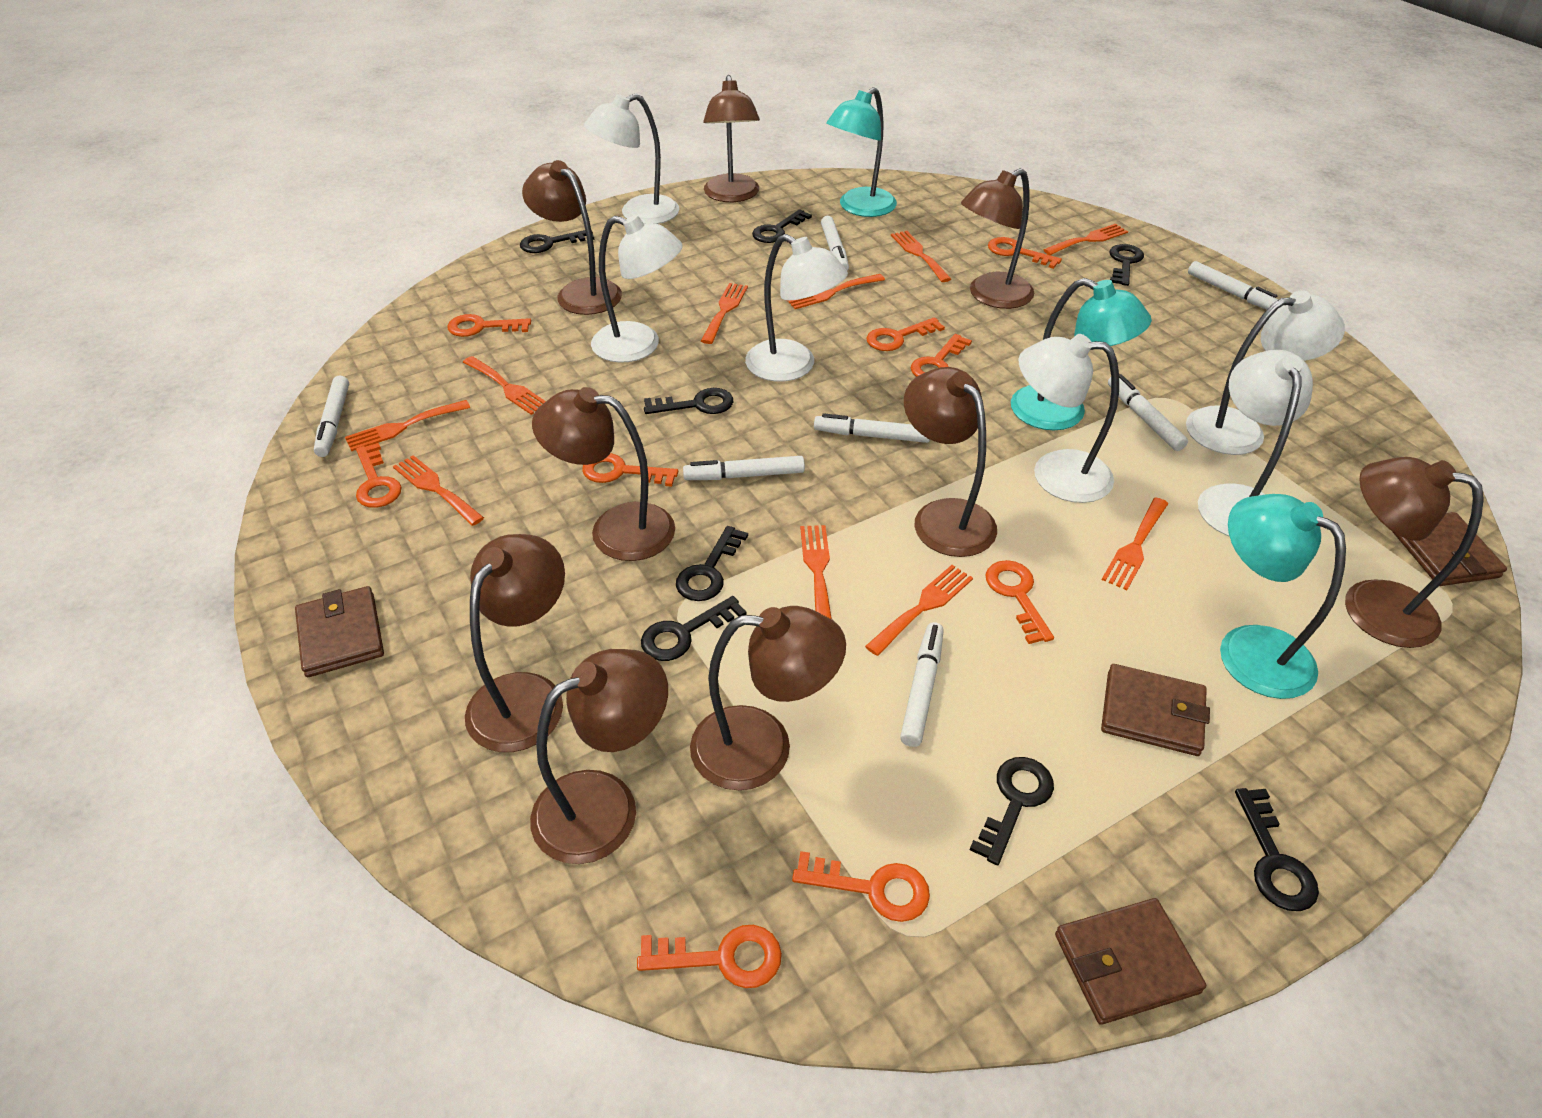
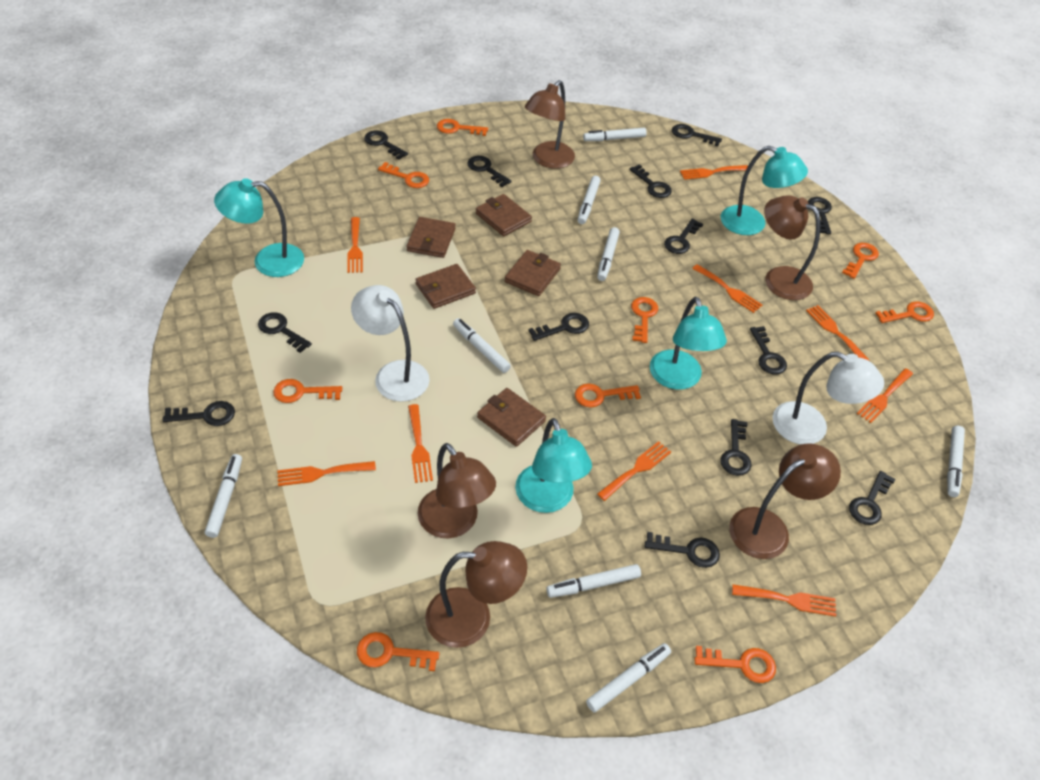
black key: 8 -> 13
brown lamp: 9 -> 5
brown wallet: 4 -> 5
orange fork: 10 -> 9
turquoise lamp: 3 -> 4
white lamp: 6 -> 2
white marker: 7 -> 8

